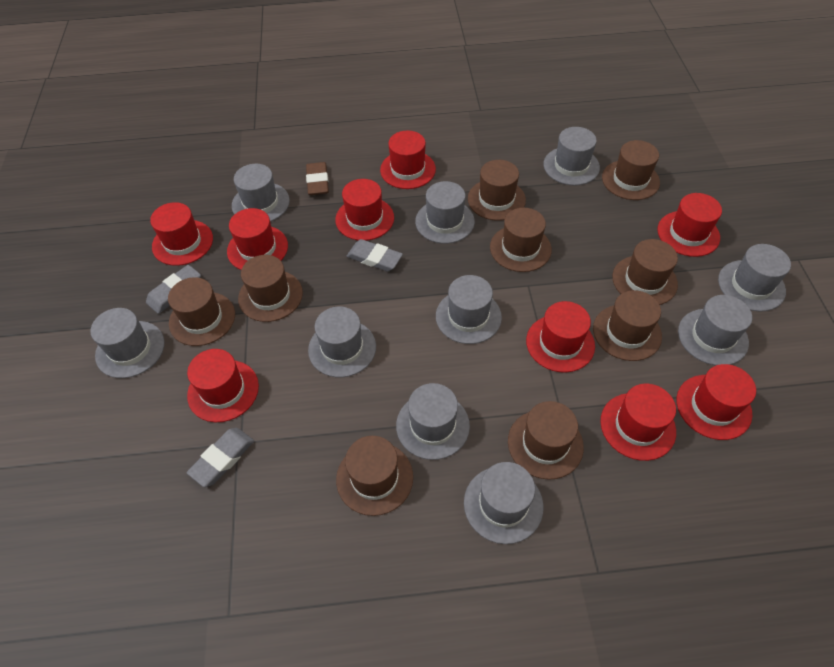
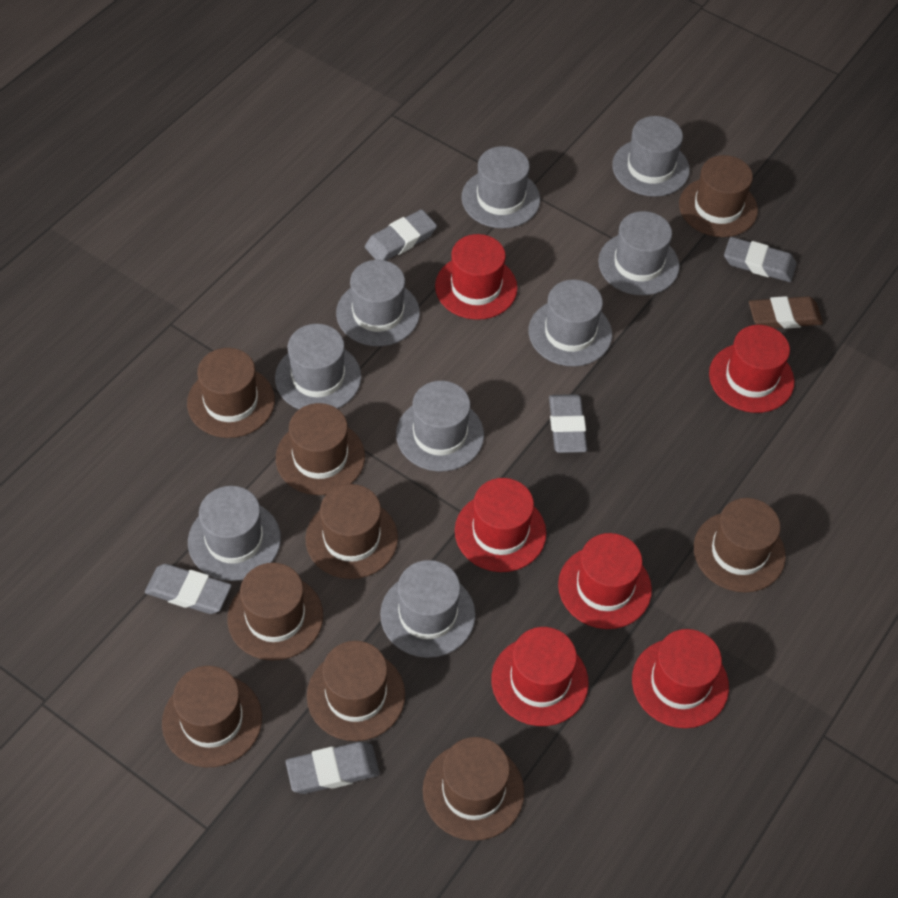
grey eraser: 3 -> 5
grey hat: 10 -> 9
red hat: 9 -> 6

